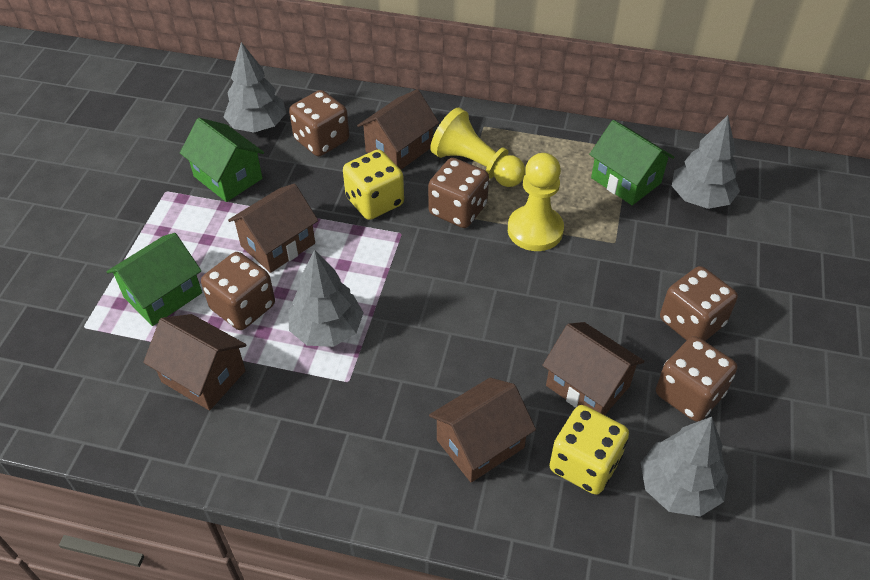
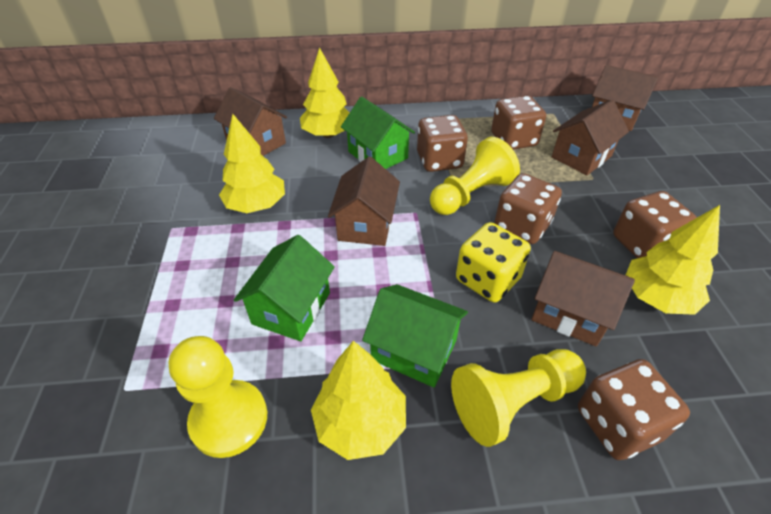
grey tree: 4 -> 0
yellow dice: 2 -> 1
yellow pawn: 2 -> 3
yellow tree: 0 -> 4

